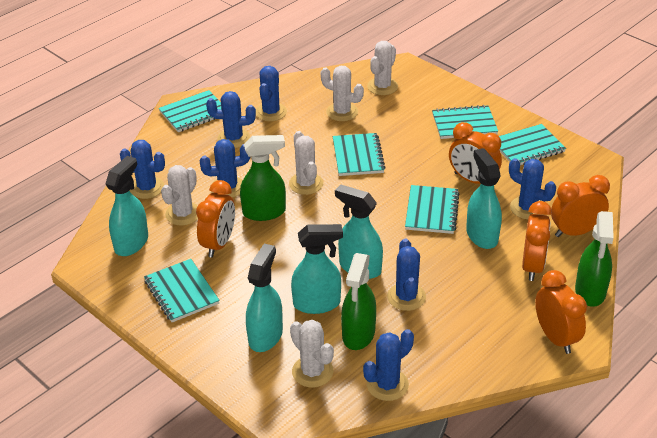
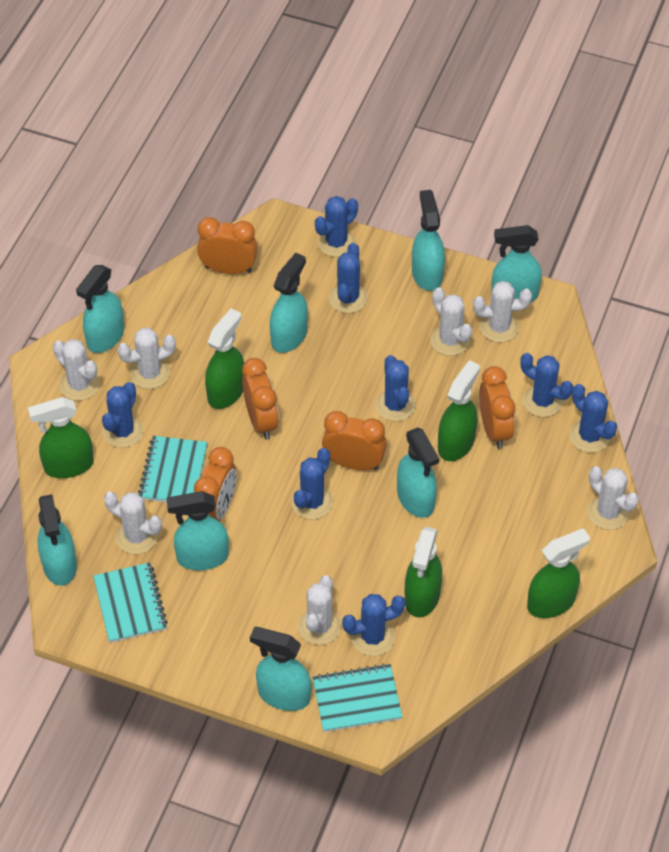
blue cactus: 7 -> 8
green spray bottle: 3 -> 5
turquoise notebook: 6 -> 3
turquoise spray bottle: 5 -> 8
white cactus: 5 -> 7

